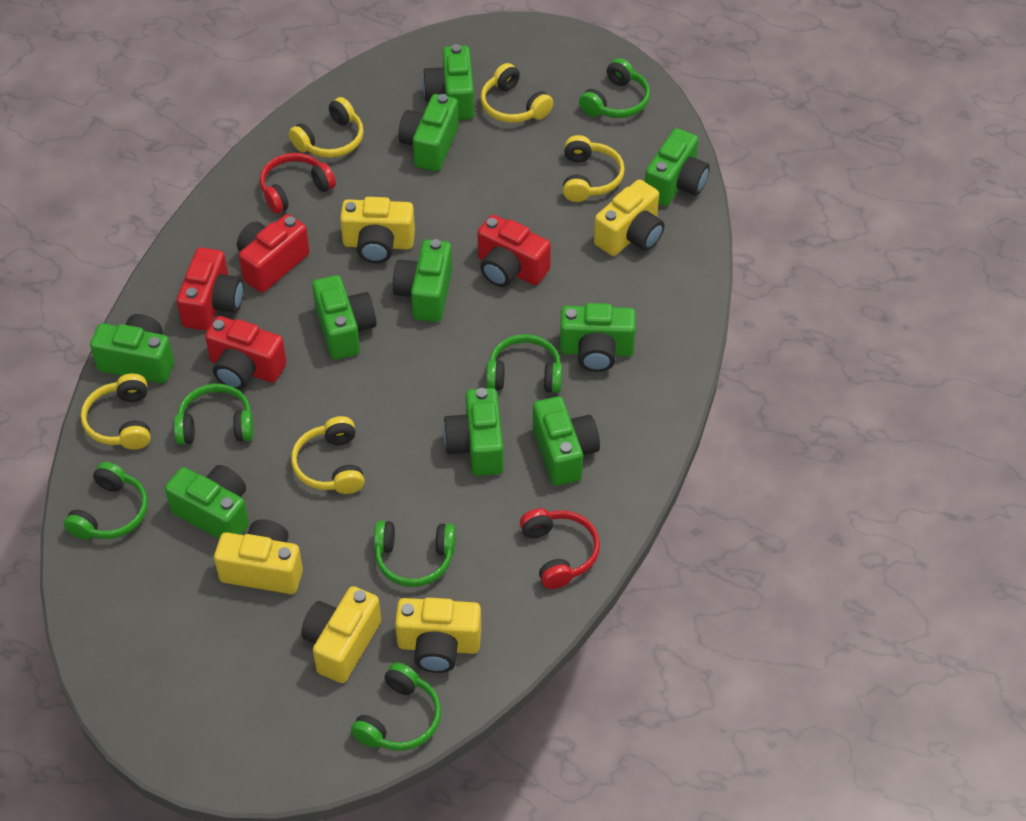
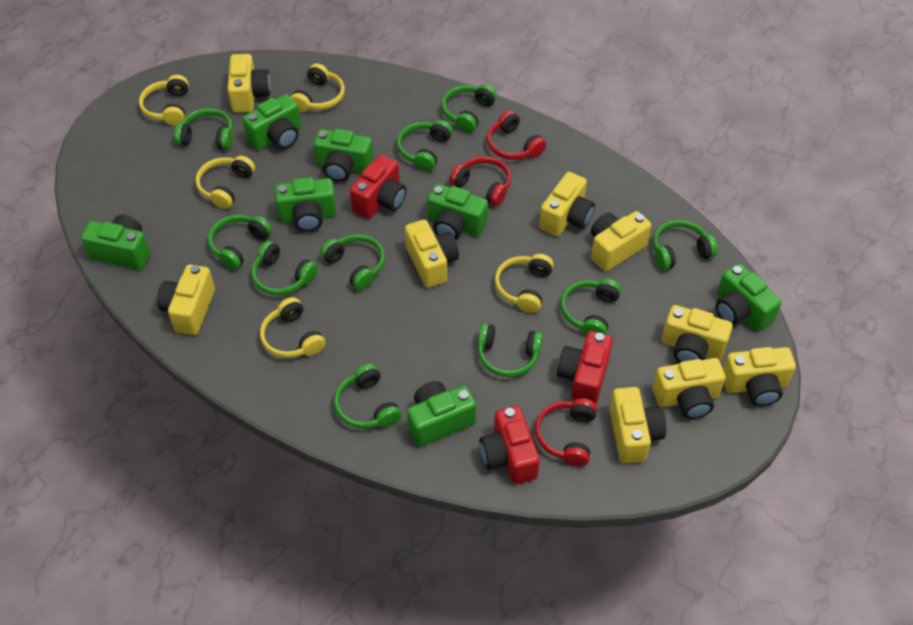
green camera: 10 -> 7
green headphones: 6 -> 10
red camera: 4 -> 3
red headphones: 2 -> 3
yellow camera: 5 -> 9

